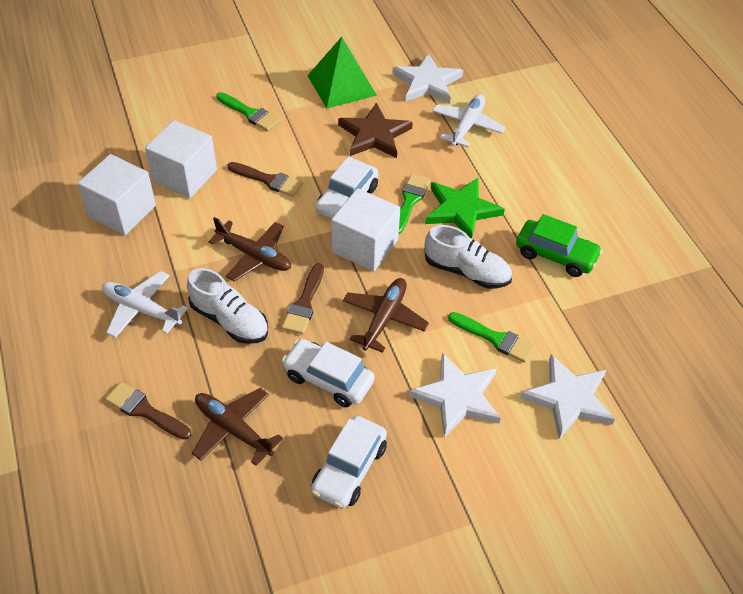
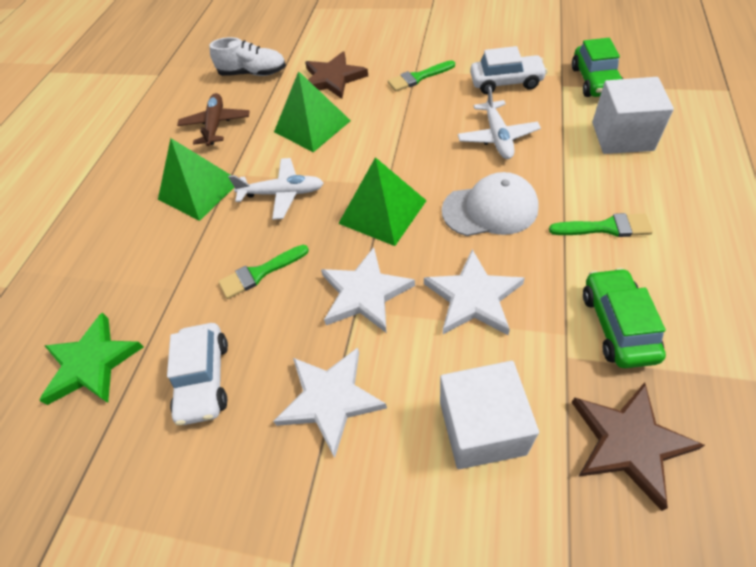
brown brush: 3 -> 0
brown plane: 3 -> 1
brown star: 1 -> 2
green car: 1 -> 2
green pyramid: 1 -> 3
white cap: 0 -> 1
white car: 3 -> 2
white cube: 3 -> 2
white shoe: 2 -> 1

